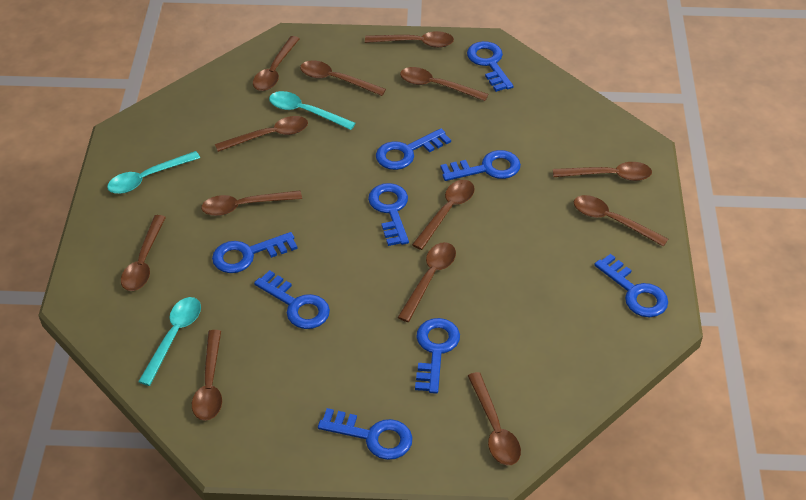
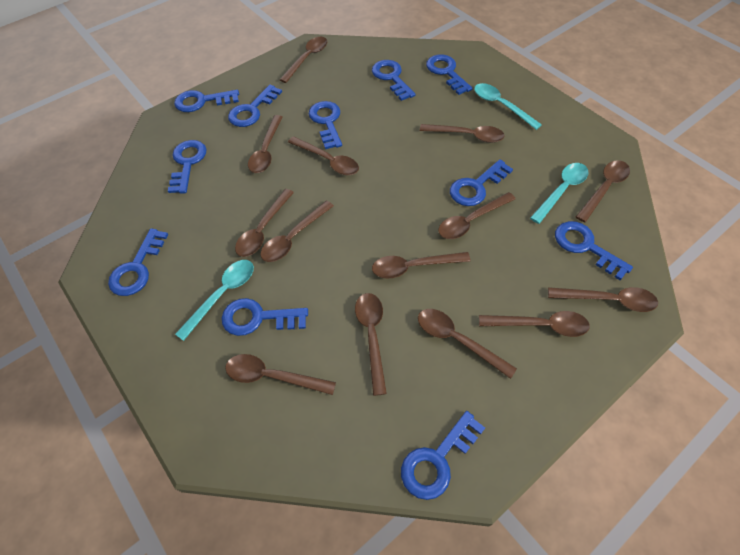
blue key: 9 -> 11
brown spoon: 13 -> 14

